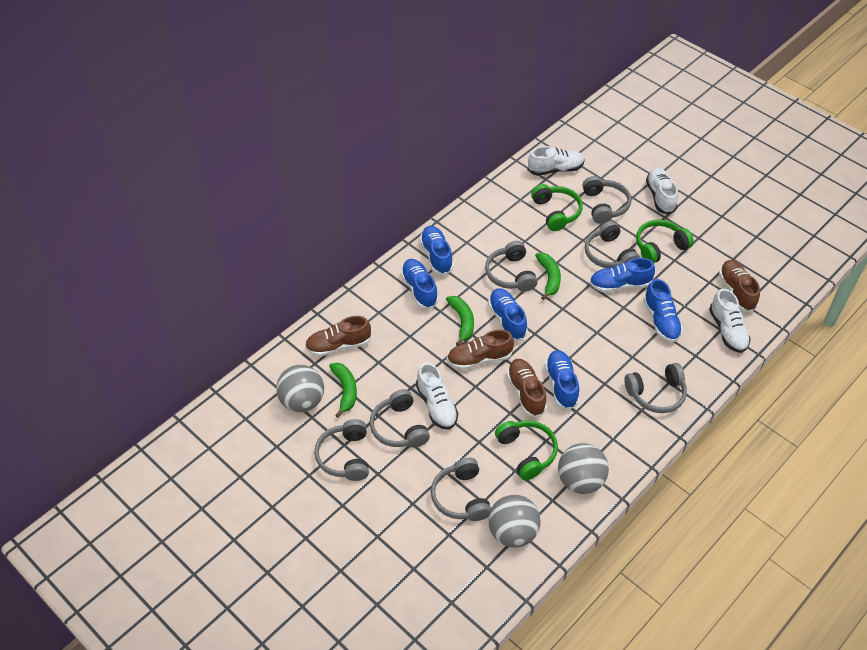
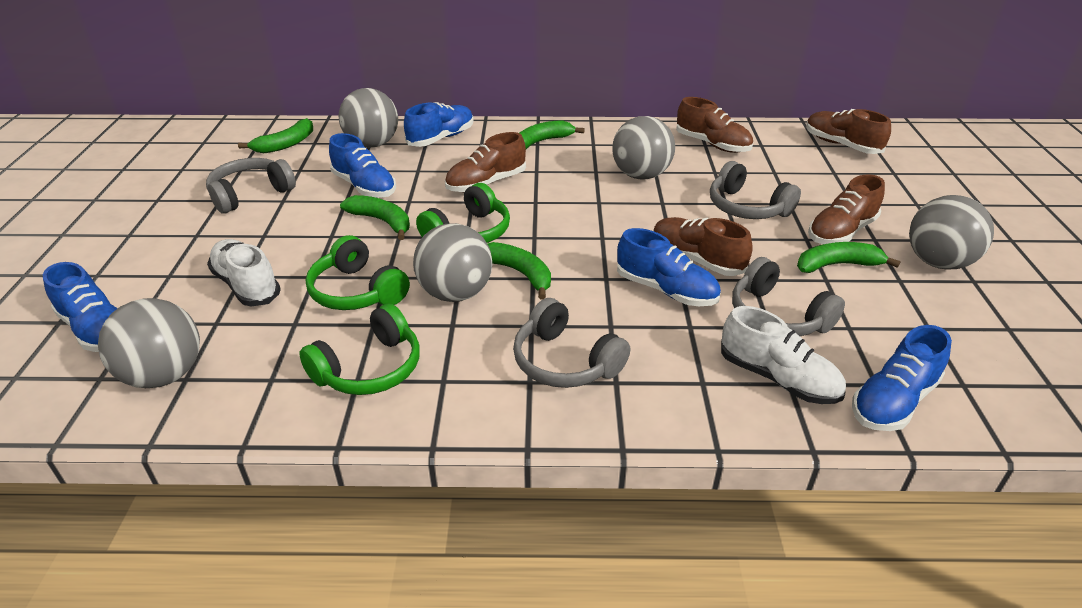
blue shoe: 6 -> 5
brown shoe: 4 -> 5
green banana: 3 -> 5
grey ball: 3 -> 5
grey headphones: 7 -> 4
white shoe: 4 -> 2

